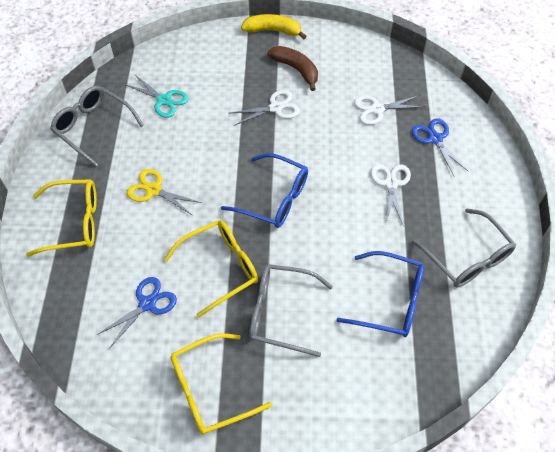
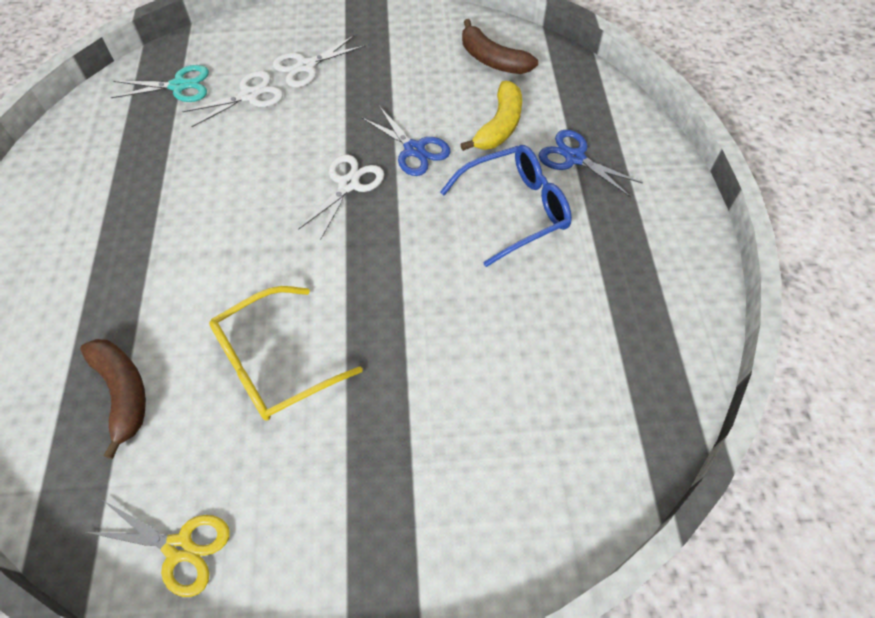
blue glasses: 2 -> 1
brown banana: 1 -> 2
grey glasses: 3 -> 0
yellow glasses: 3 -> 1

